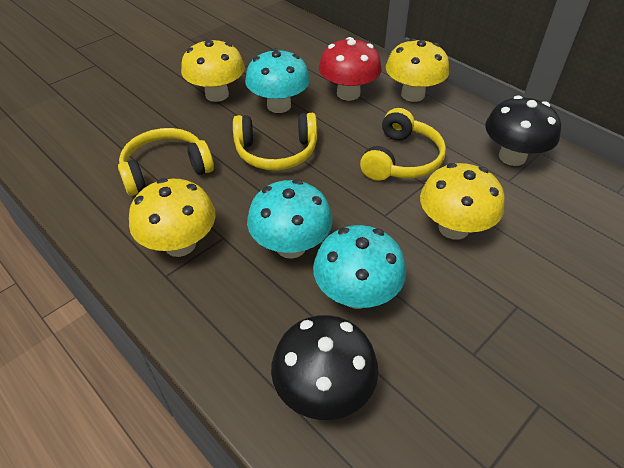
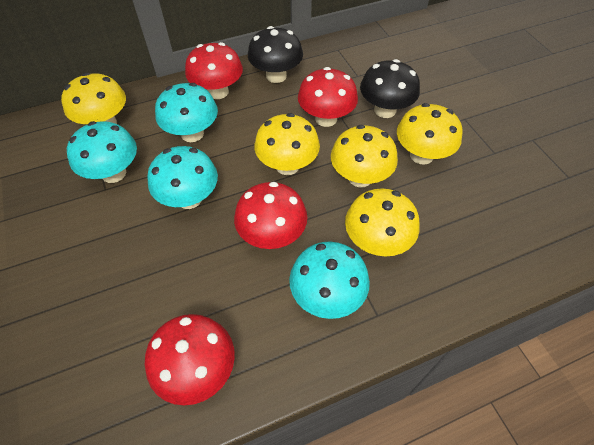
red mushroom: 1 -> 4
turquoise mushroom: 3 -> 4
yellow headphones: 3 -> 0
yellow mushroom: 4 -> 5

